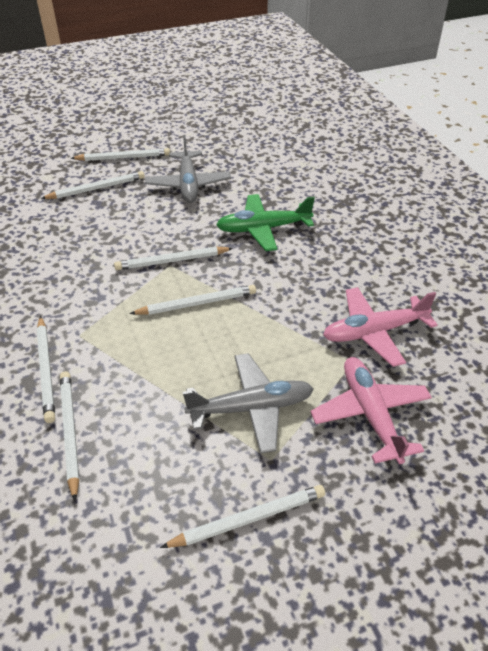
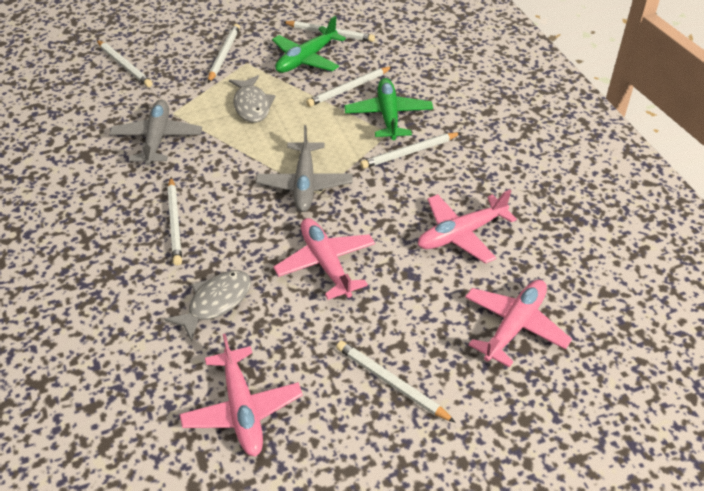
green plane: 1 -> 2
grey fish: 0 -> 2
pink plane: 2 -> 4

